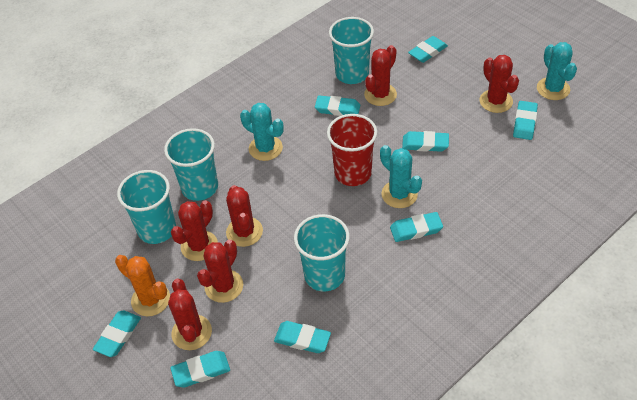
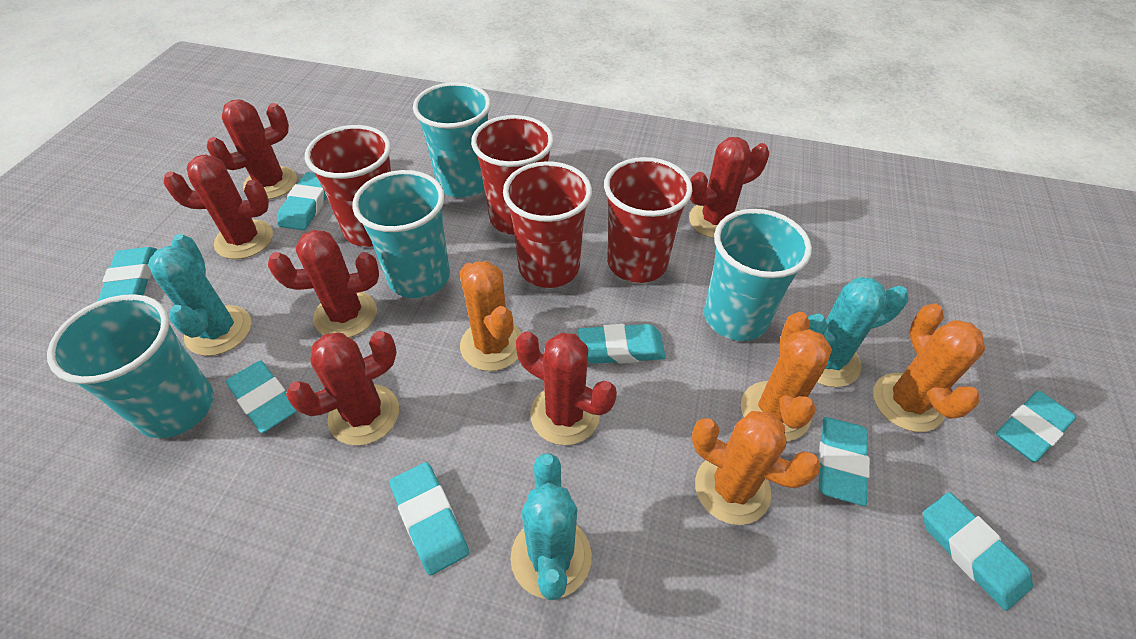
orange cactus: 1 -> 4
red cup: 1 -> 4

